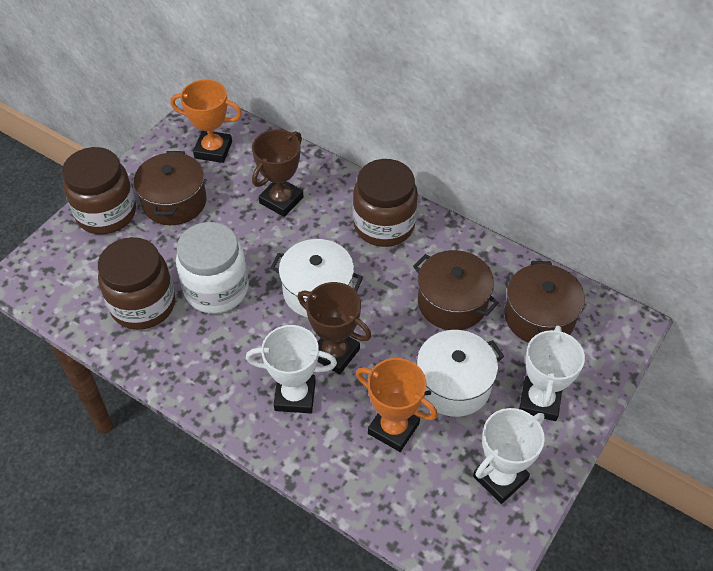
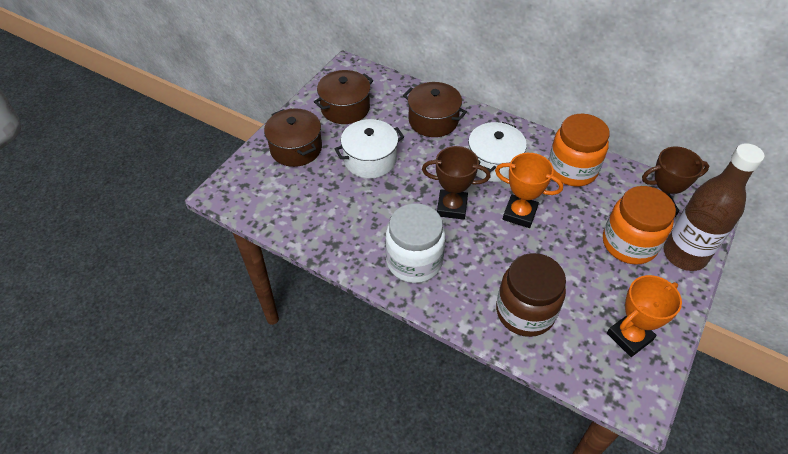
brown bottle: 0 -> 1
brown jar: 3 -> 1
orange jar: 0 -> 2
white trophy: 3 -> 0

